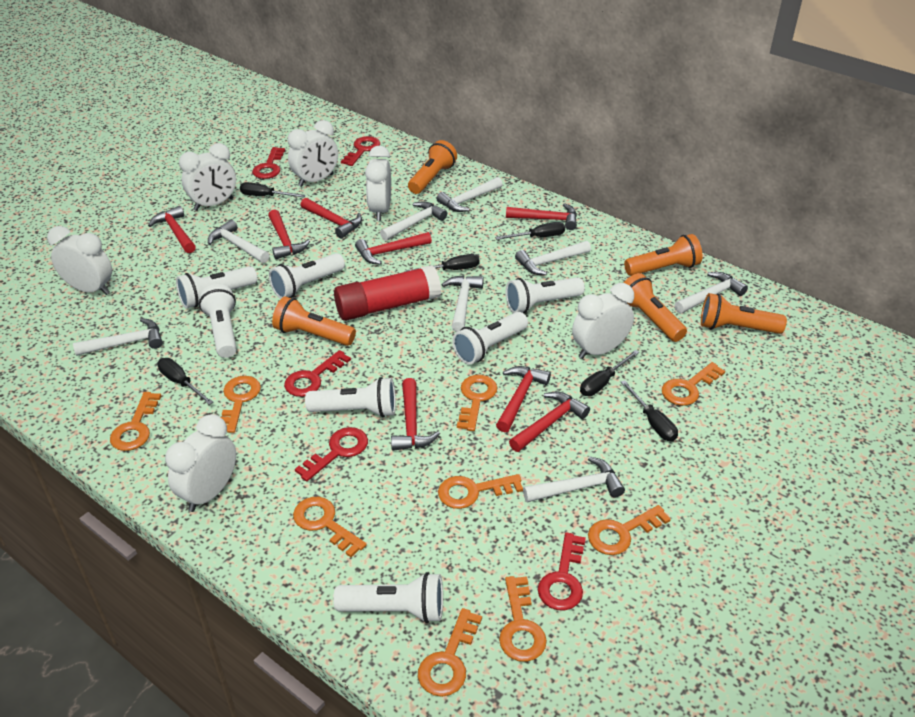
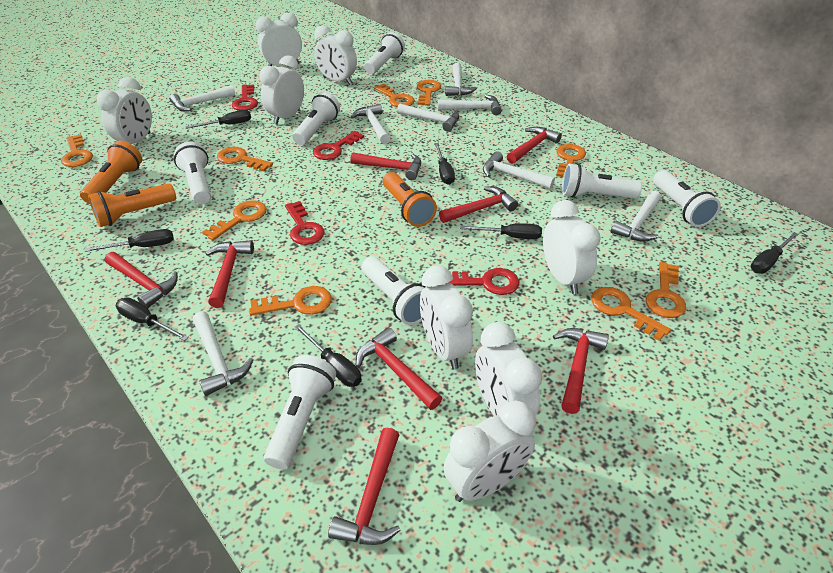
black screwdriver: 6 -> 7
orange flashlight: 5 -> 3
red glue stick: 1 -> 0
red key: 5 -> 4
white clock: 6 -> 8

